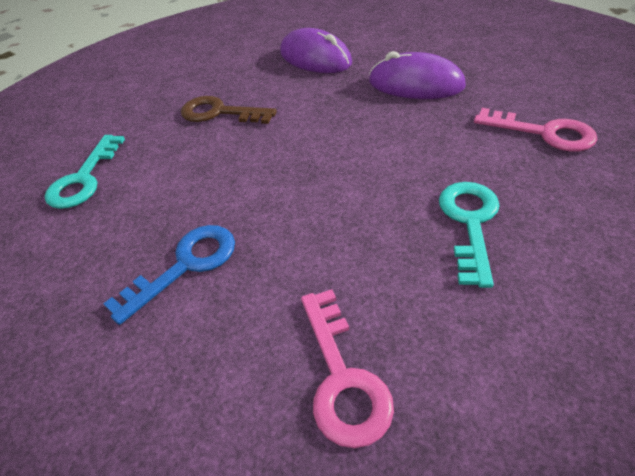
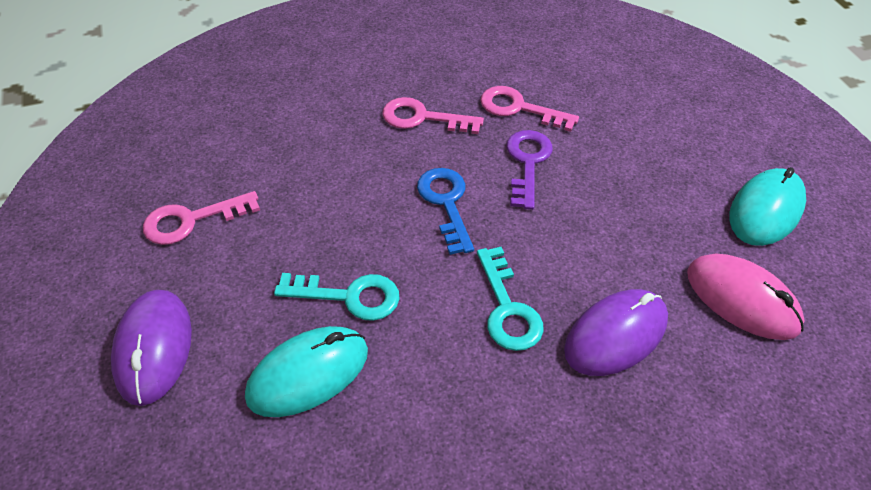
brown key: 1 -> 0
pink key: 2 -> 3
pink mouse: 0 -> 1
purple key: 0 -> 1
turquoise mouse: 0 -> 2

